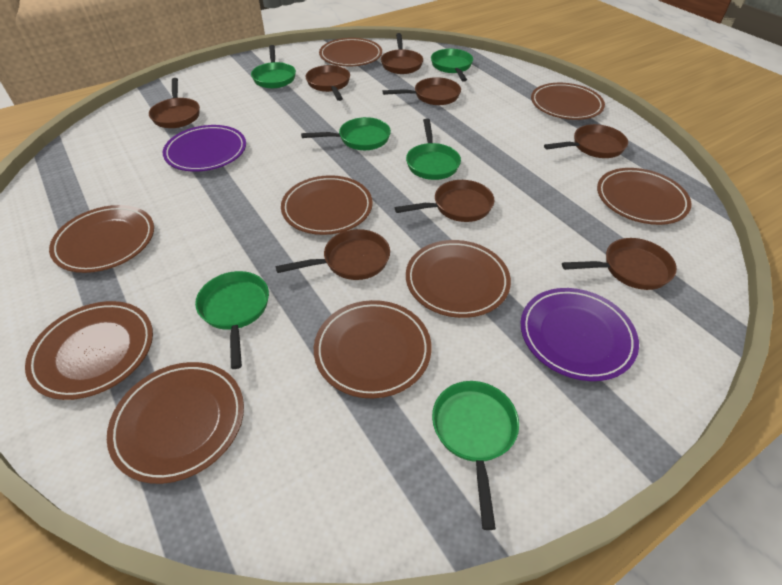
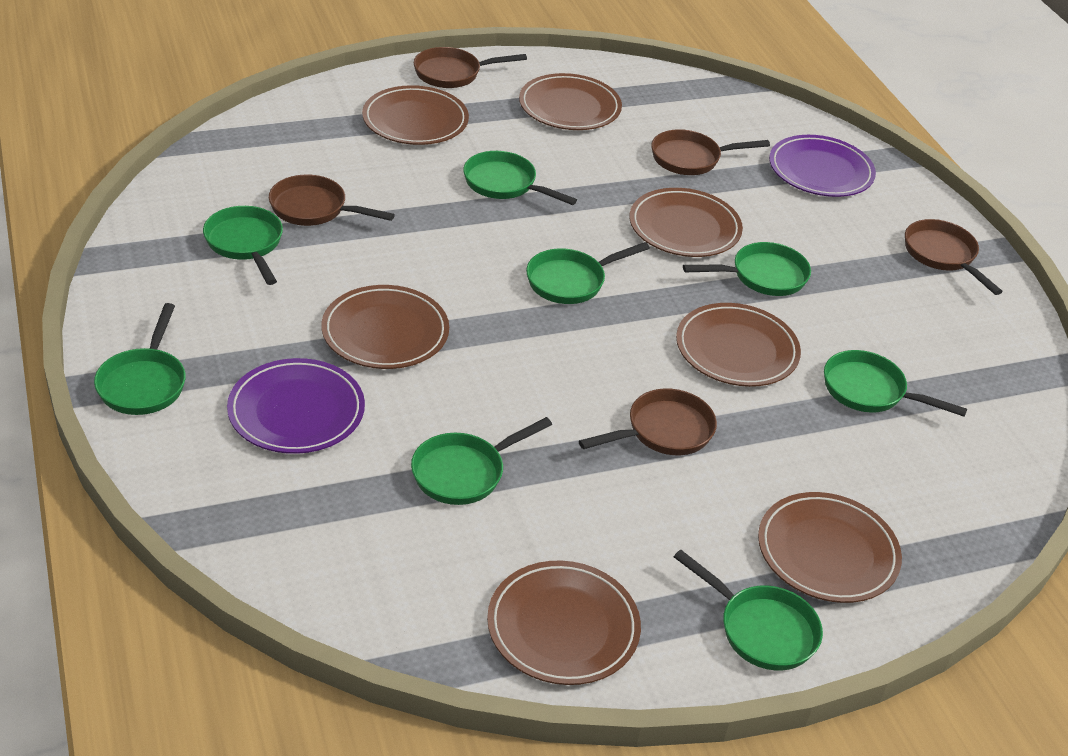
brown pan: 8 -> 5
brown plate: 9 -> 7
green pan: 6 -> 8

